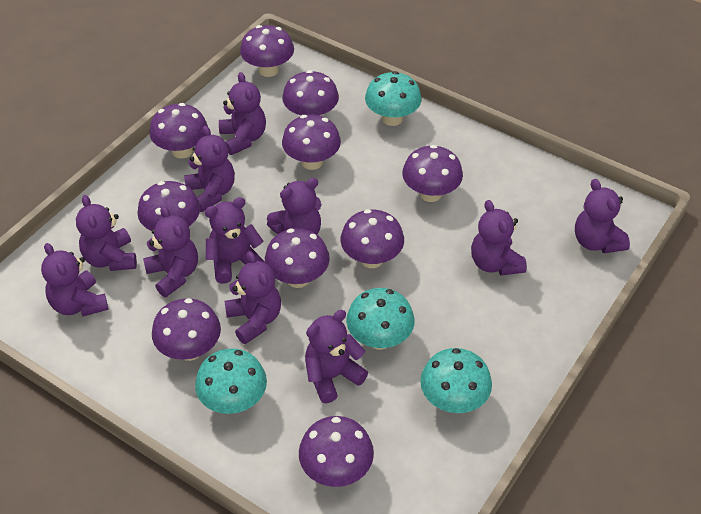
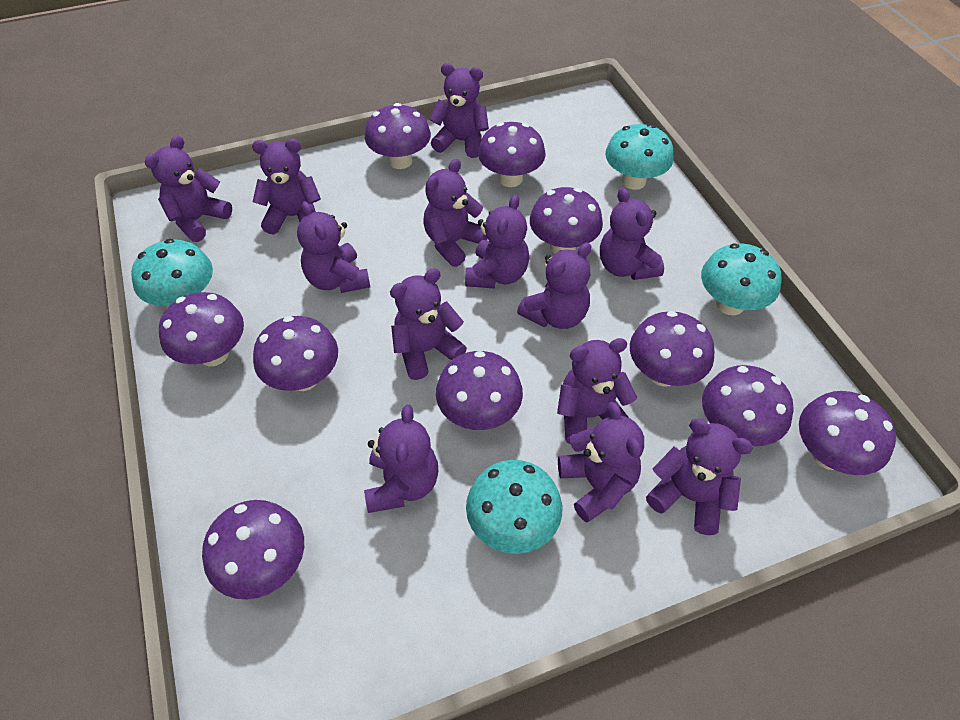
purple teddy bear: 11 -> 13

